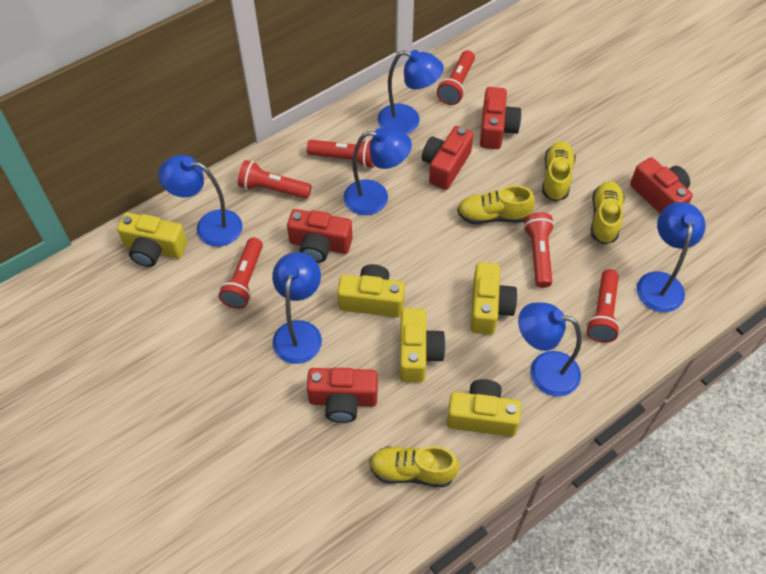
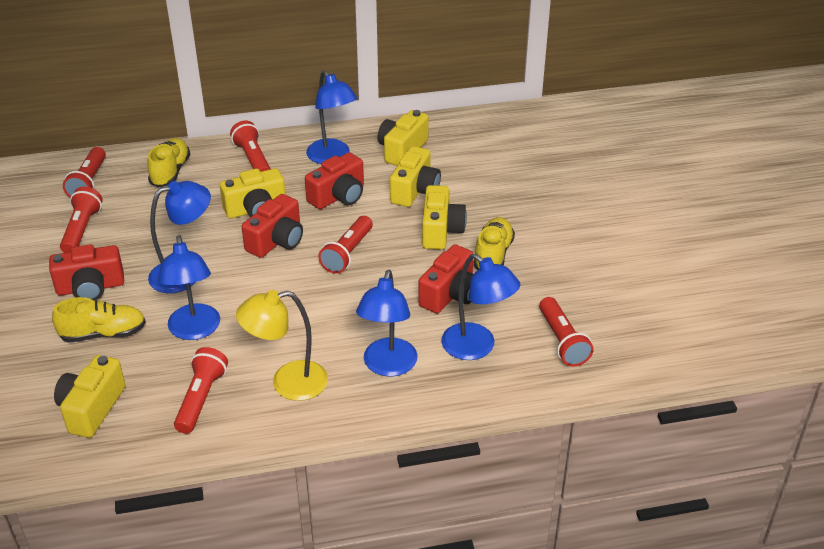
blue lamp: 6 -> 5
red camera: 5 -> 4
yellow lamp: 0 -> 1
yellow shoe: 4 -> 3

